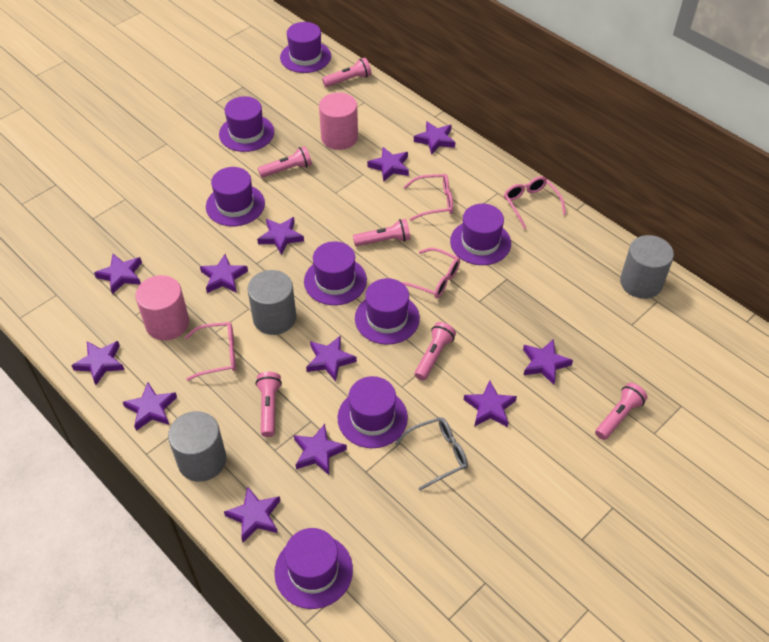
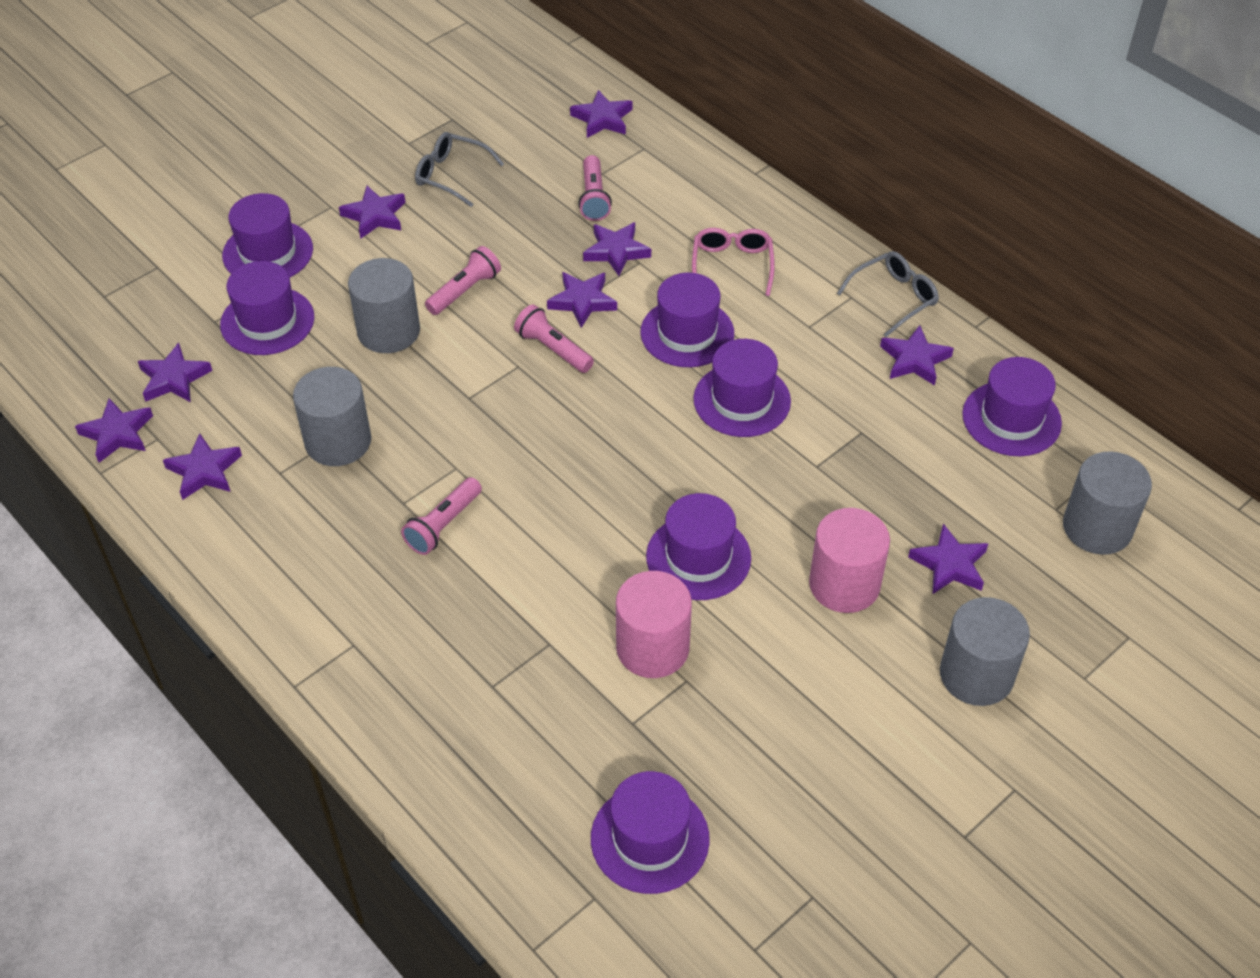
grey cylinder: 3 -> 4
grey glasses: 1 -> 2
pink flashlight: 6 -> 4
pink glasses: 4 -> 1
purple hat: 8 -> 7
purple star: 12 -> 9

